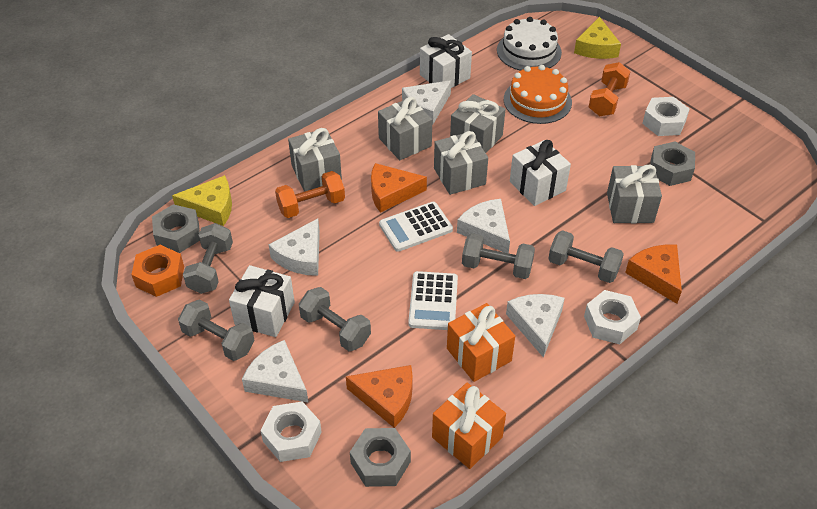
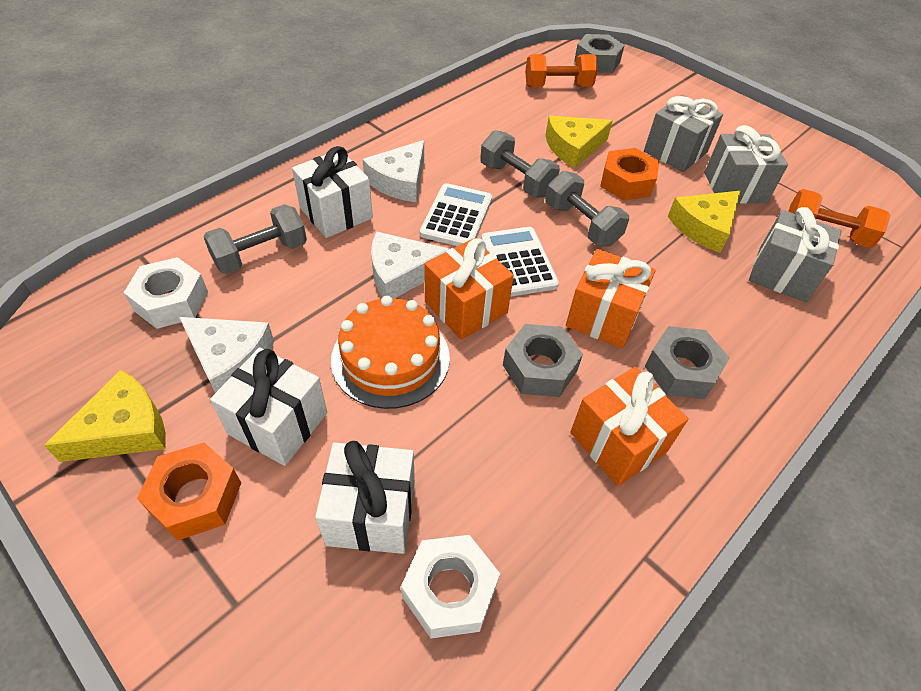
grey dumbbell: 5 -> 3
grey gift: 5 -> 3
orange cheese: 3 -> 0
orange gift: 2 -> 3
orange nut: 1 -> 2
white cake: 1 -> 0
white cheese: 5 -> 3
white nut: 3 -> 2
yellow cheese: 2 -> 3

